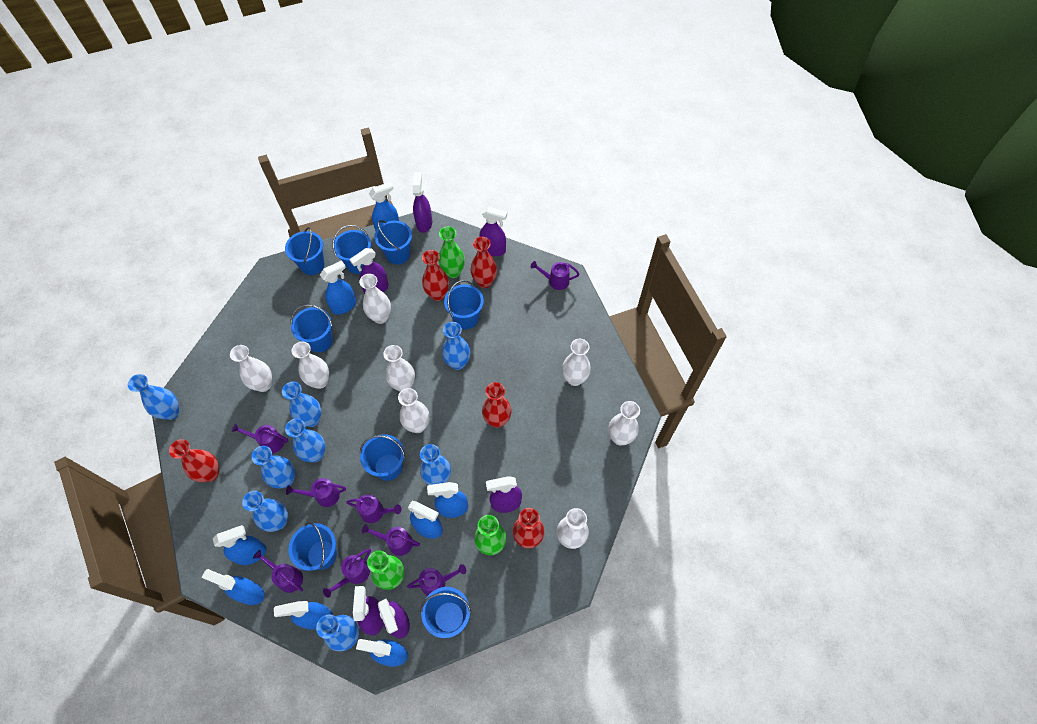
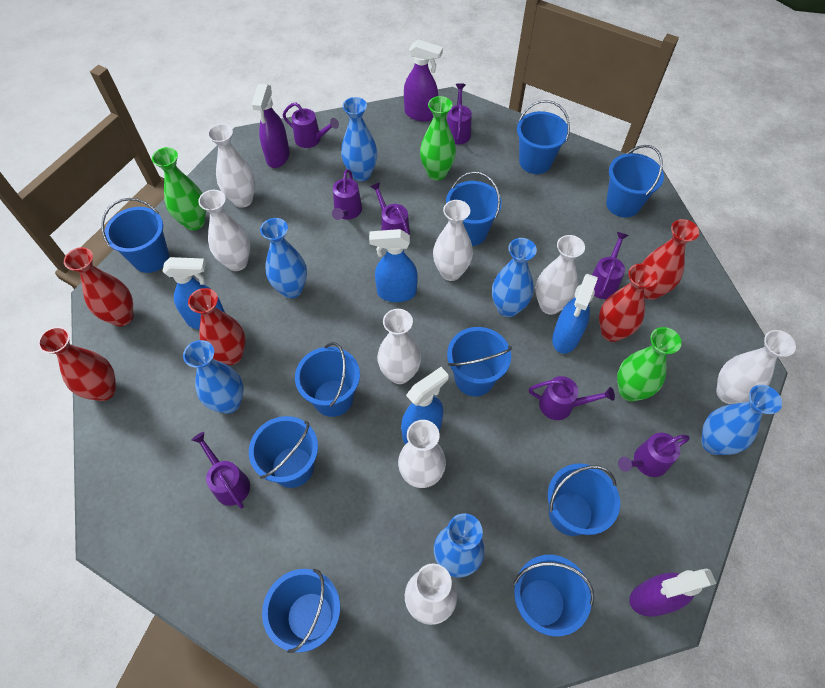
blue bucket: 8 -> 10
blue spray bottle: 8 -> 4
blue vase: 8 -> 6
purple spray bottle: 6 -> 3

